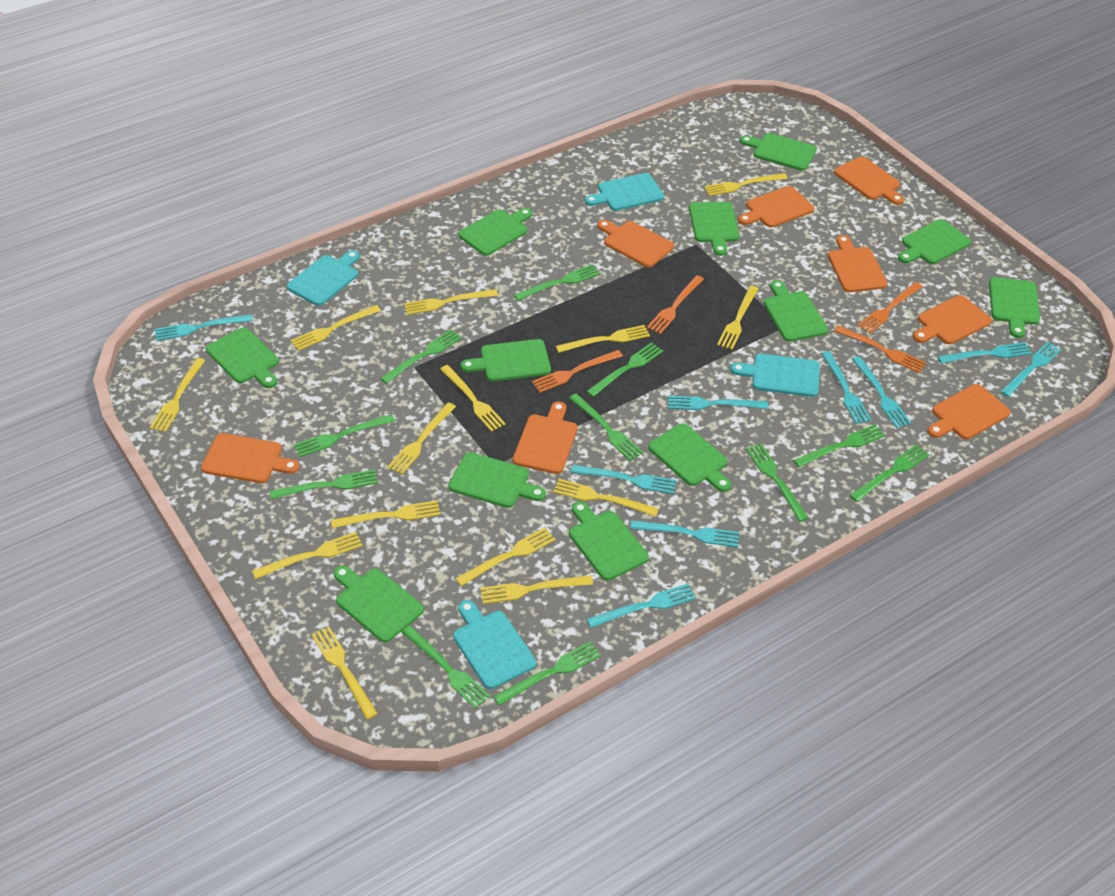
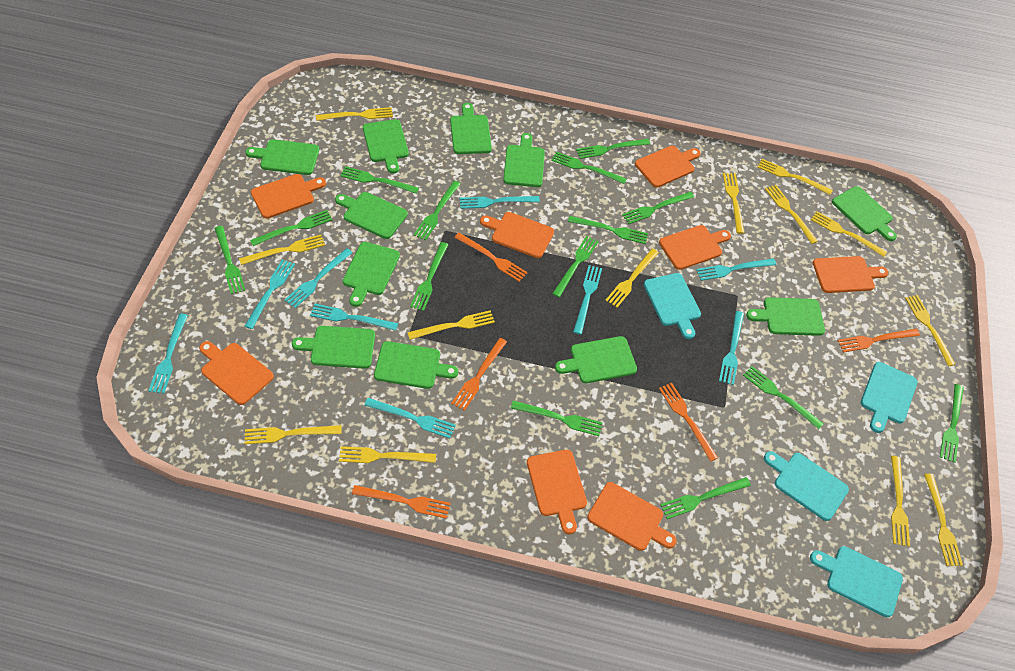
green cutting board: 12 -> 11
green fork: 11 -> 14
orange fork: 4 -> 5
yellow fork: 14 -> 13

